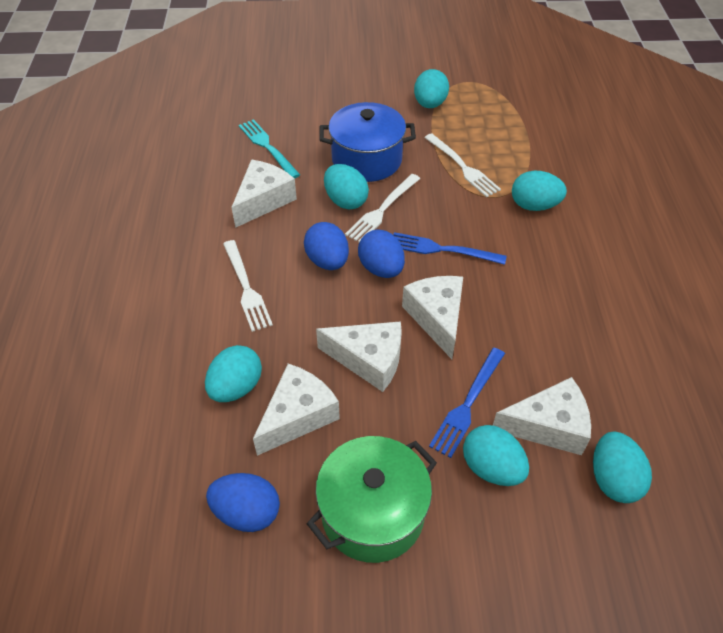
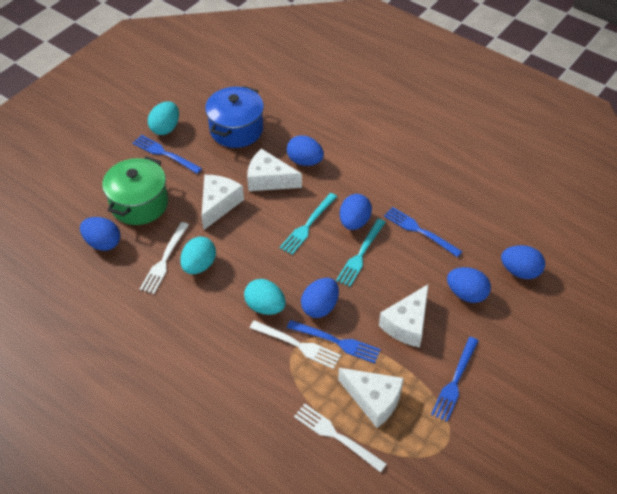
blue egg: 3 -> 6
blue fork: 2 -> 4
turquoise egg: 6 -> 3
turquoise fork: 1 -> 2
white cheese: 5 -> 4

